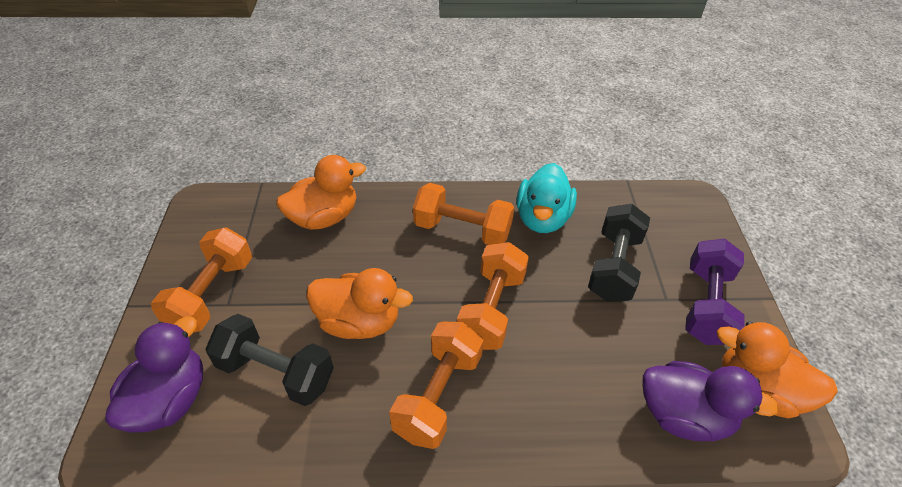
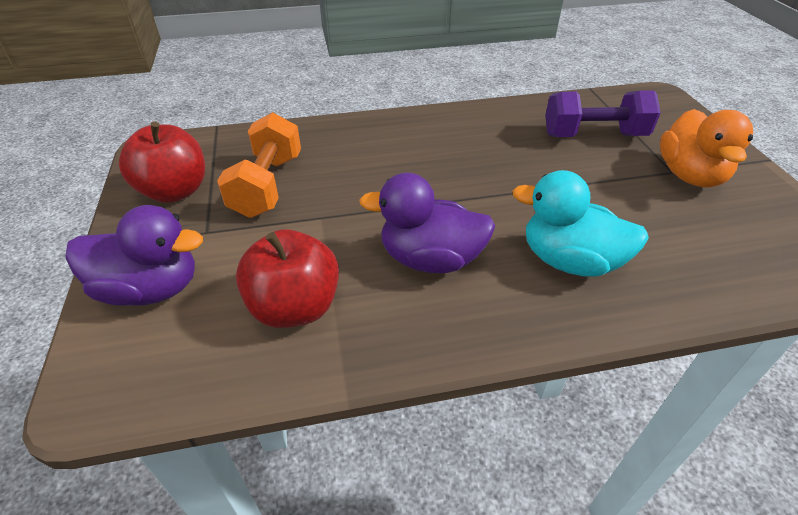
black dumbbell: 2 -> 0
orange duck: 3 -> 1
orange dumbbell: 4 -> 1
red apple: 0 -> 2

